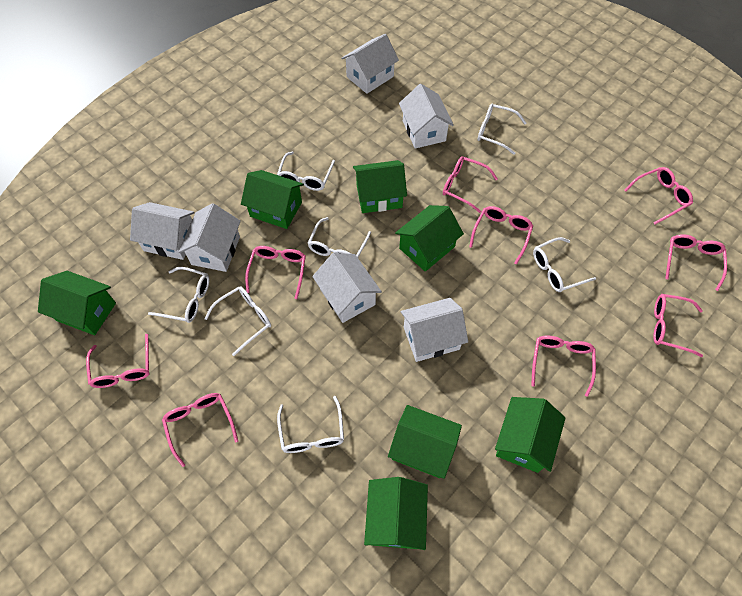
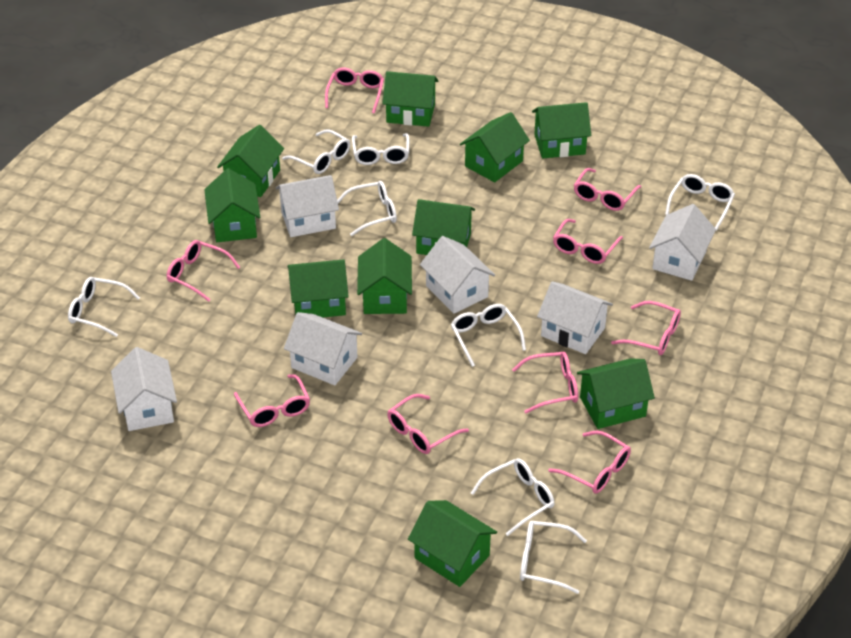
green house: 7 -> 10
white glasses: 7 -> 8

